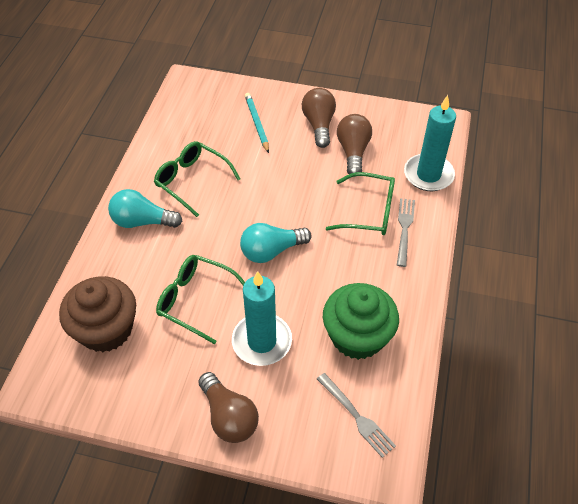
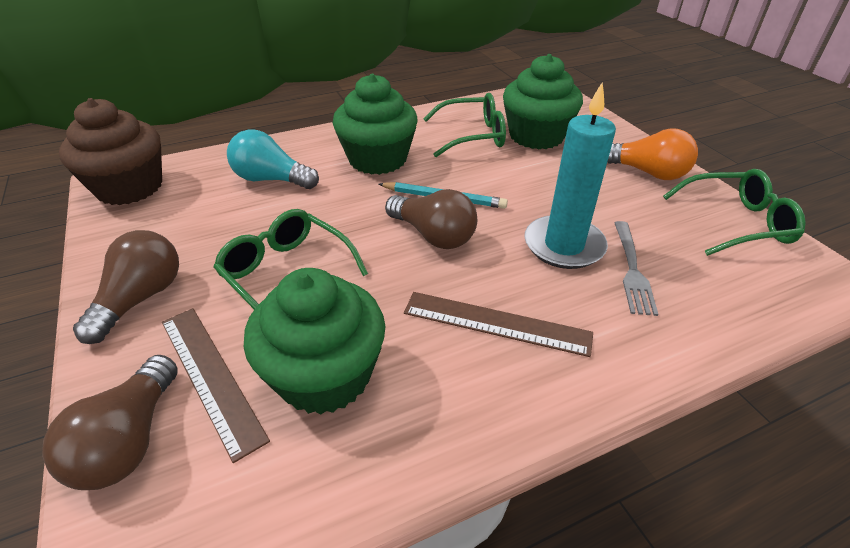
brown ruler: 0 -> 2
green cupcake: 1 -> 3
grey fork: 2 -> 1
orange light bulb: 0 -> 1
turquoise candle: 2 -> 1
turquoise light bulb: 2 -> 1

